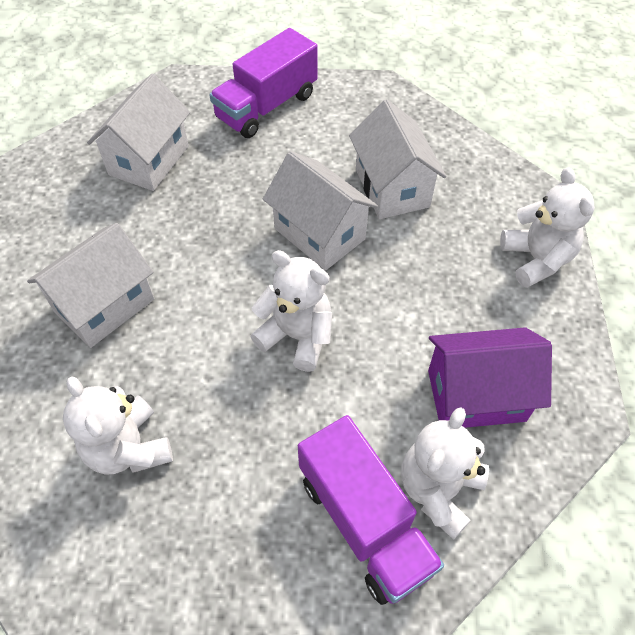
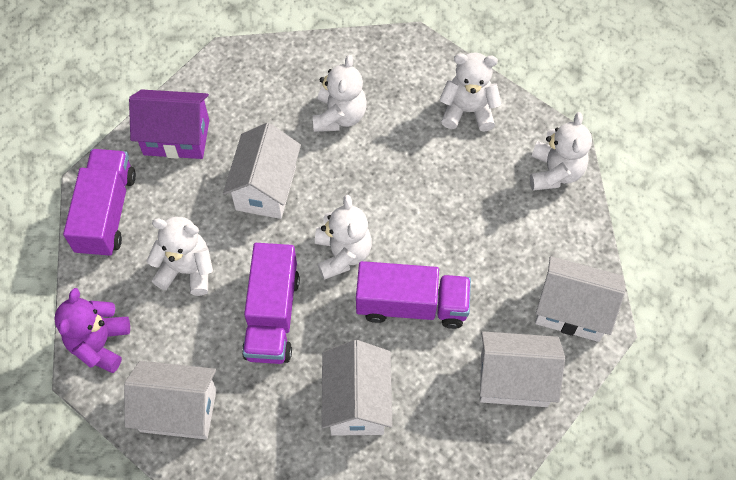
purple teddy bear: 0 -> 1
purple truck: 2 -> 3
white house: 4 -> 5
white teddy bear: 4 -> 5

